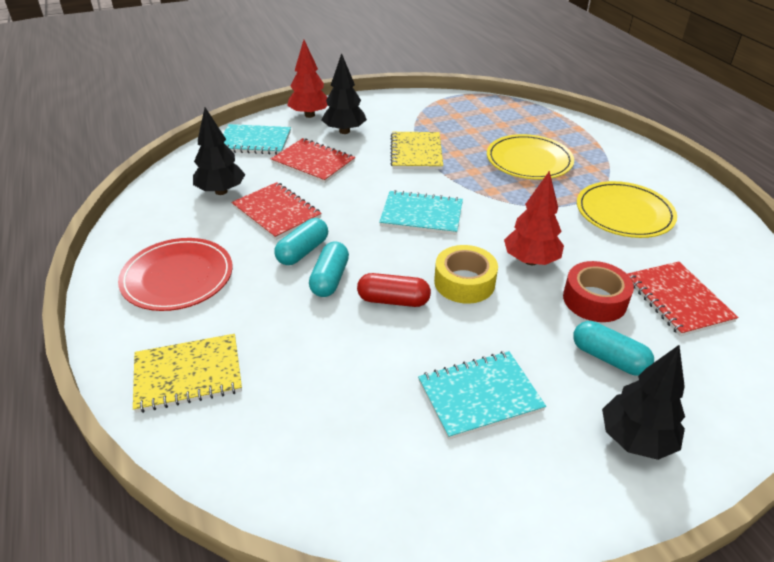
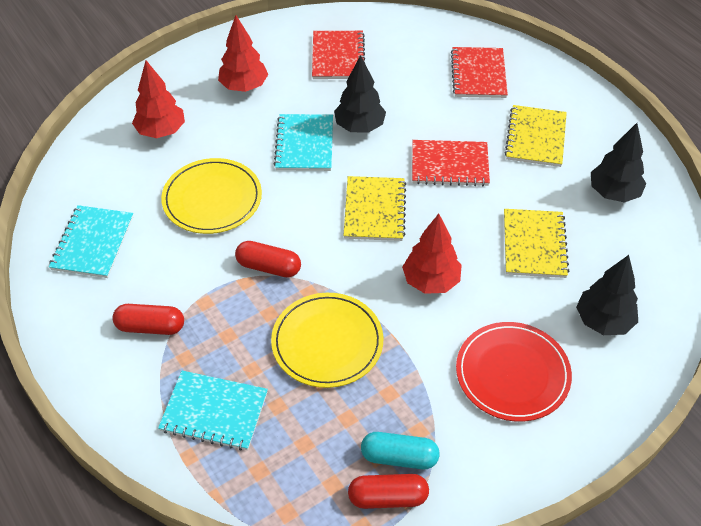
red capsule: 1 -> 3
red tape: 1 -> 0
red tree: 2 -> 3
turquoise capsule: 3 -> 1
yellow notebook: 2 -> 3
yellow tape: 1 -> 0

